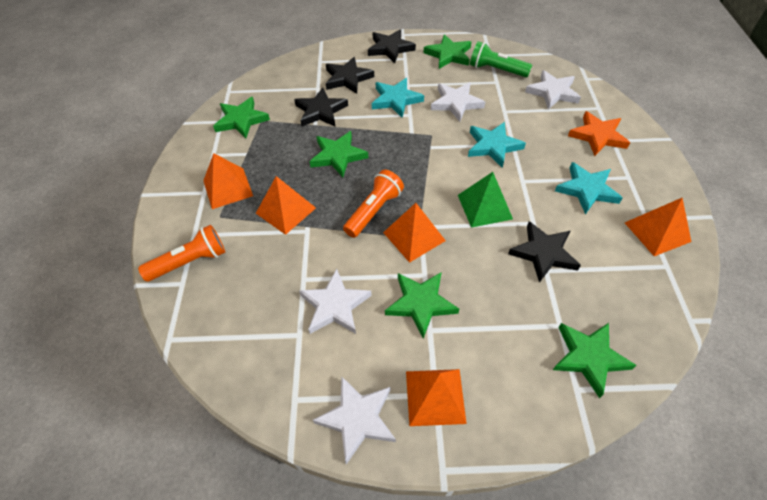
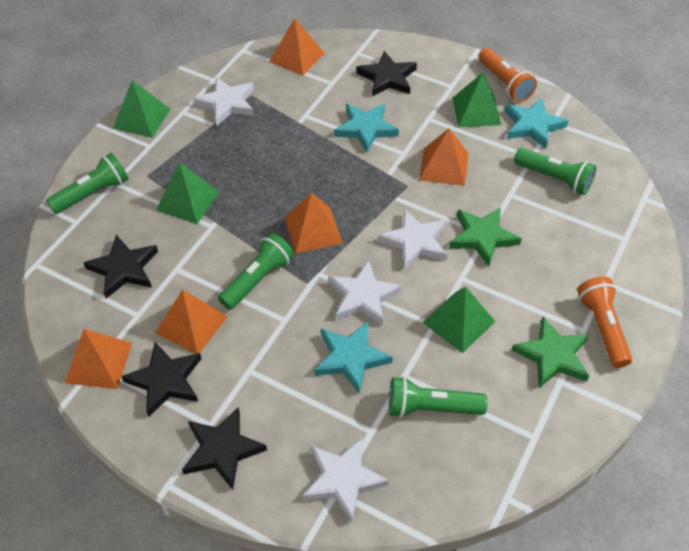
green flashlight: 1 -> 4
green pyramid: 1 -> 4
green star: 5 -> 2
orange star: 1 -> 0

